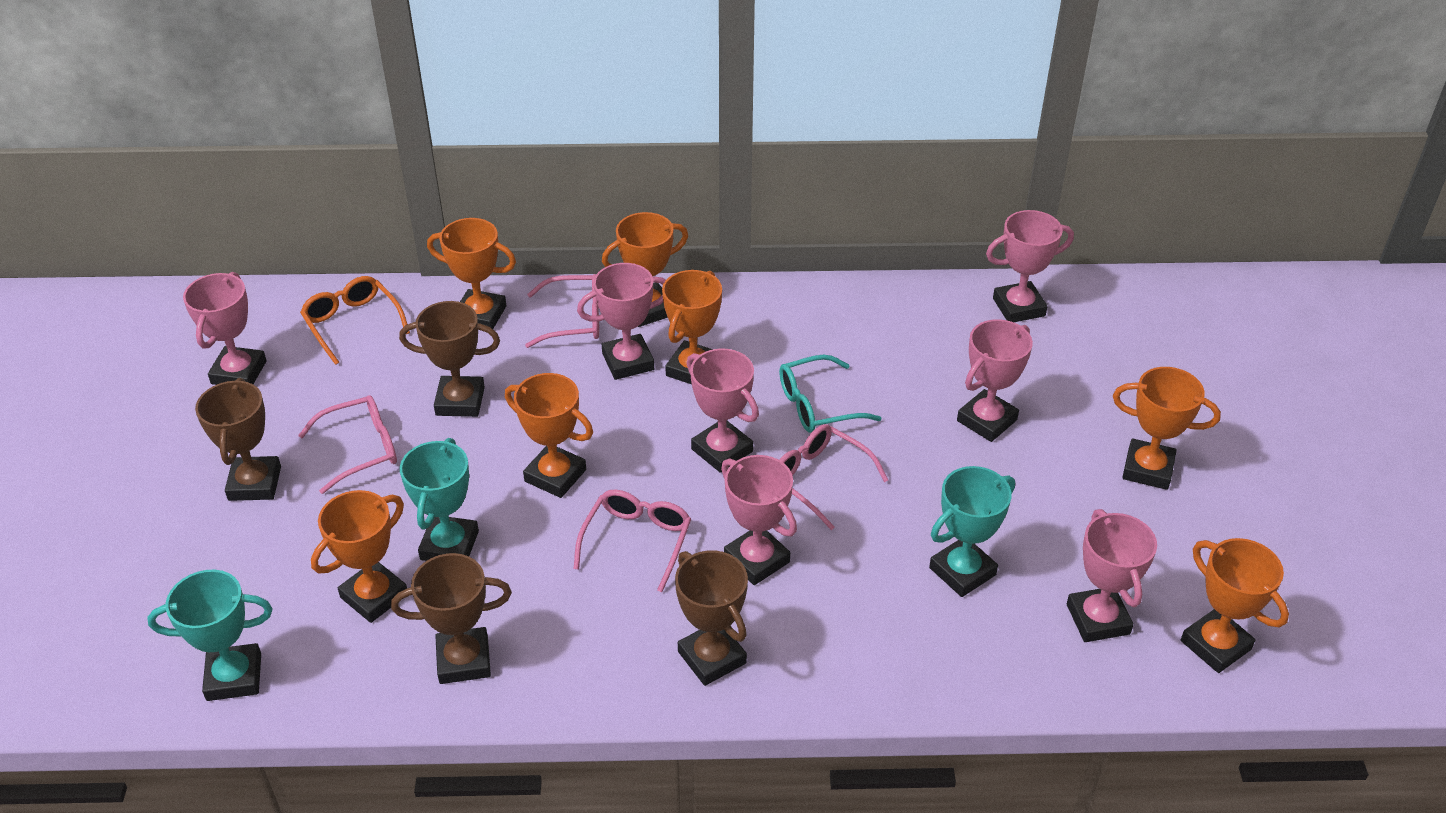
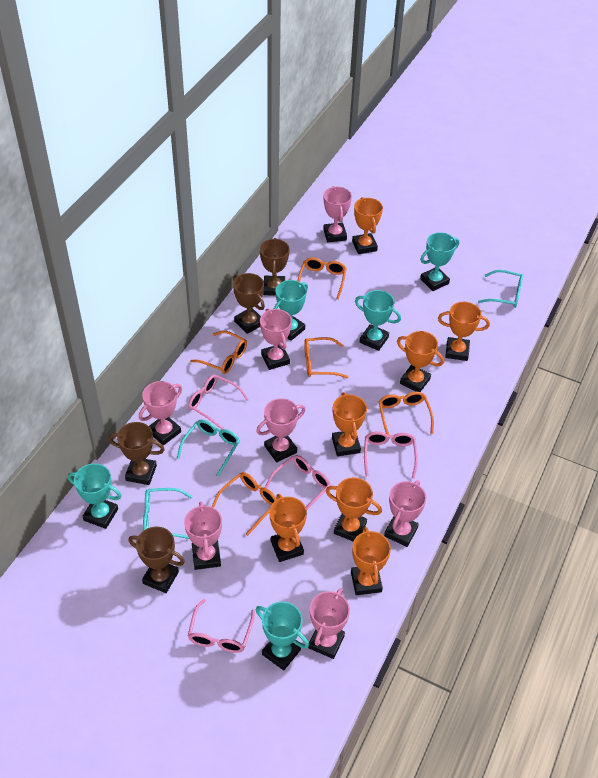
orange glasses: 1 -> 5
turquoise glasses: 1 -> 3
turquoise trophy: 3 -> 5

